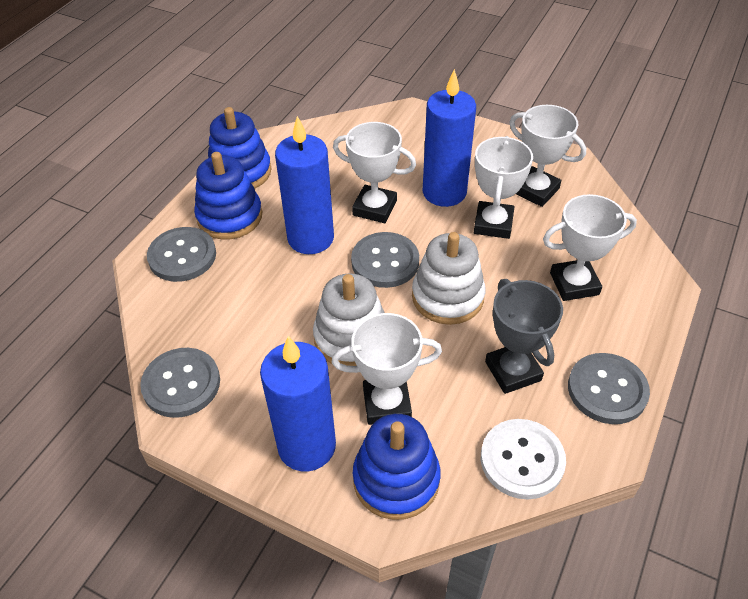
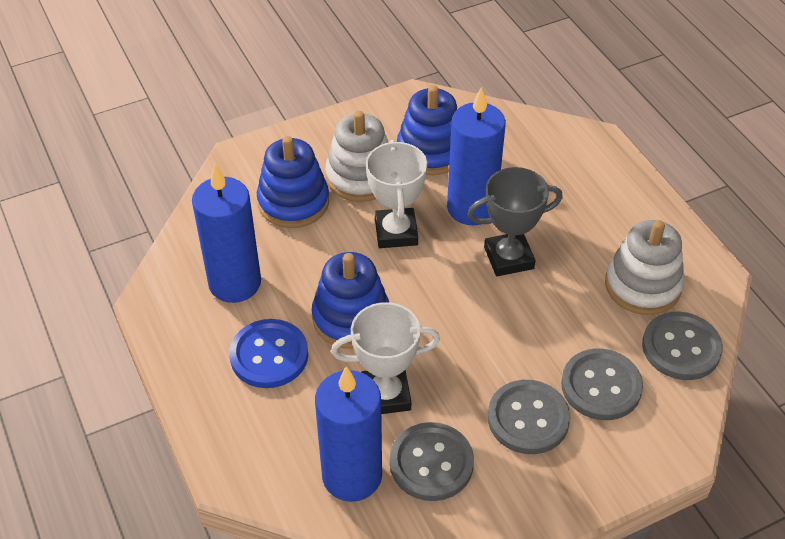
blue button: 0 -> 1
white button: 1 -> 0
white trophy: 5 -> 2

